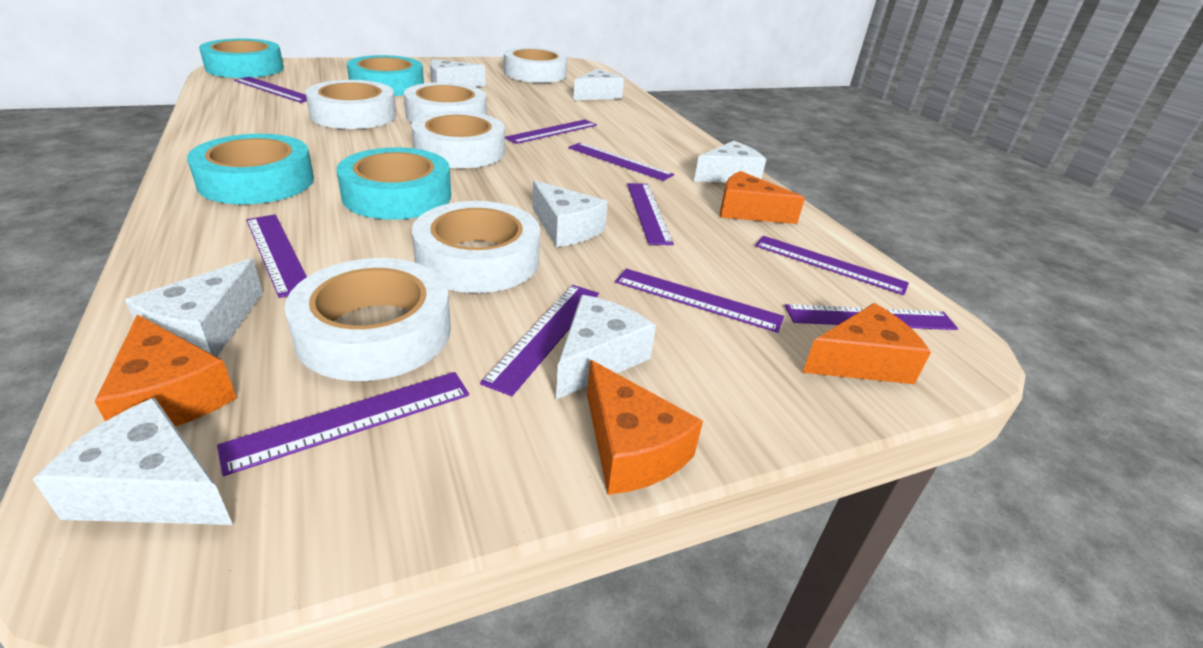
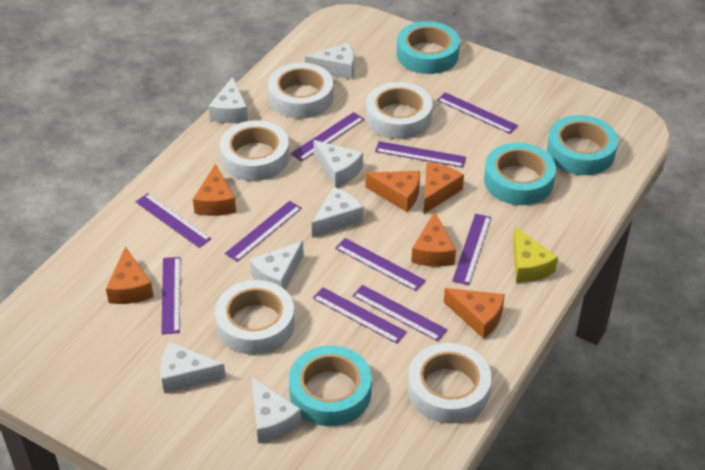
orange cheese: 4 -> 6
white tape: 6 -> 5
yellow cheese: 0 -> 1

